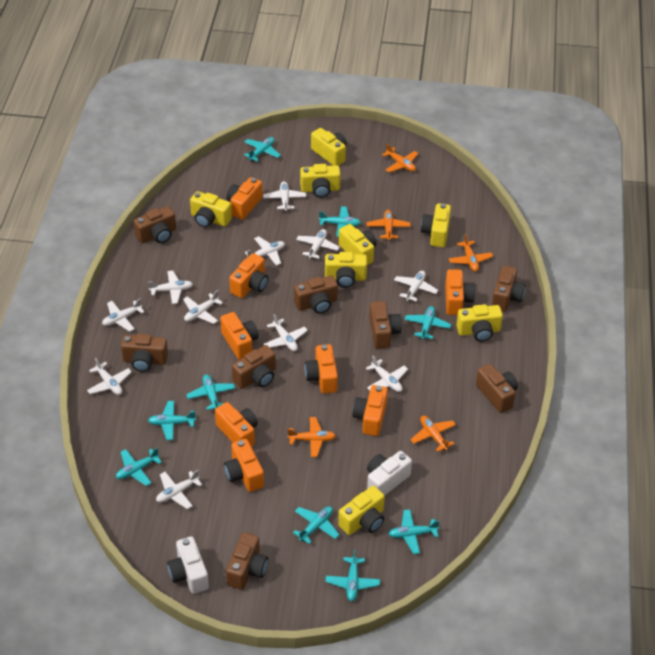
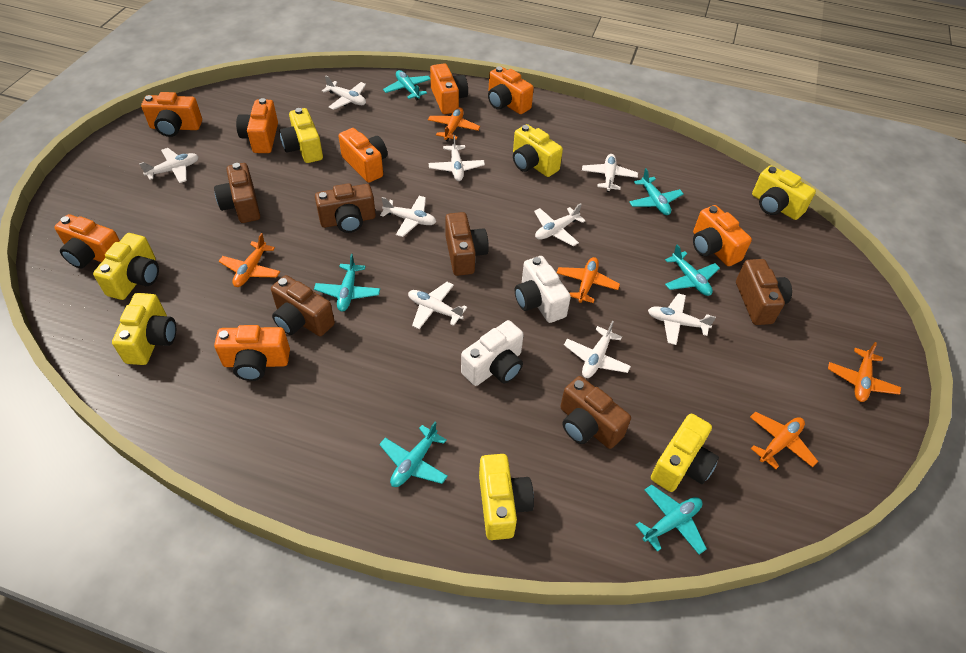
brown camera: 8 -> 6
turquoise plane: 9 -> 6
white plane: 11 -> 9
yellow camera: 8 -> 7

